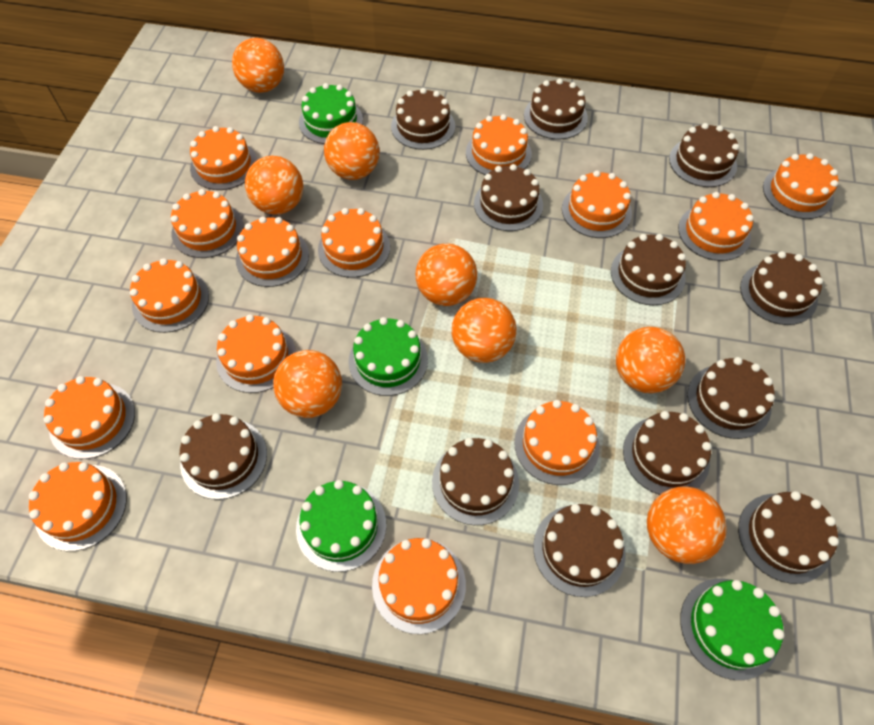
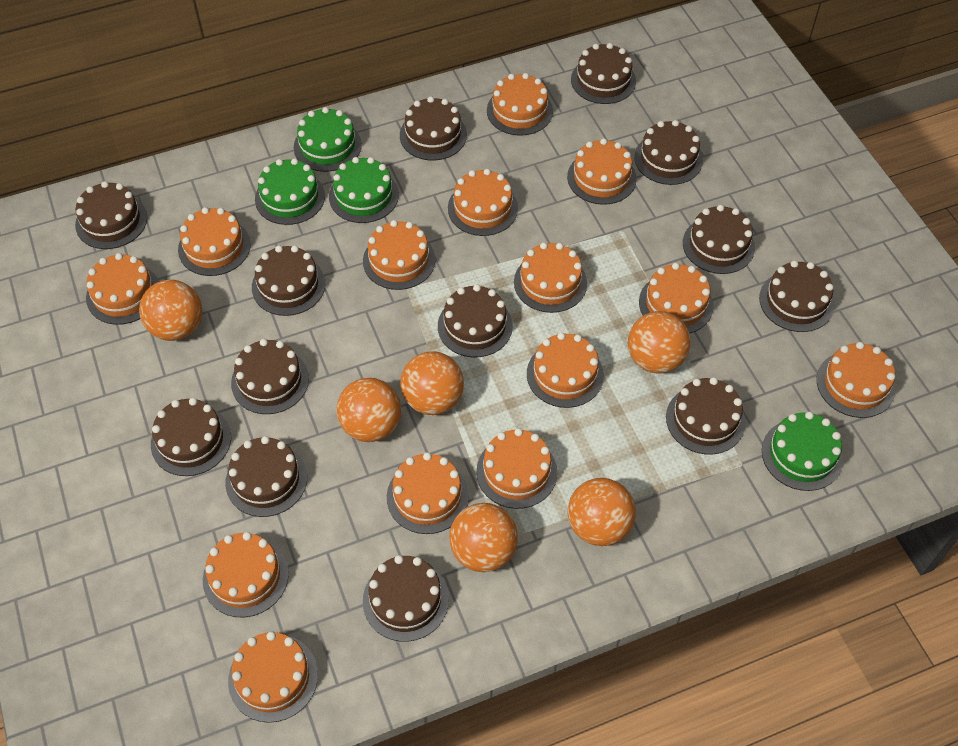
brown cake: 12 -> 13
orange ball: 8 -> 6

